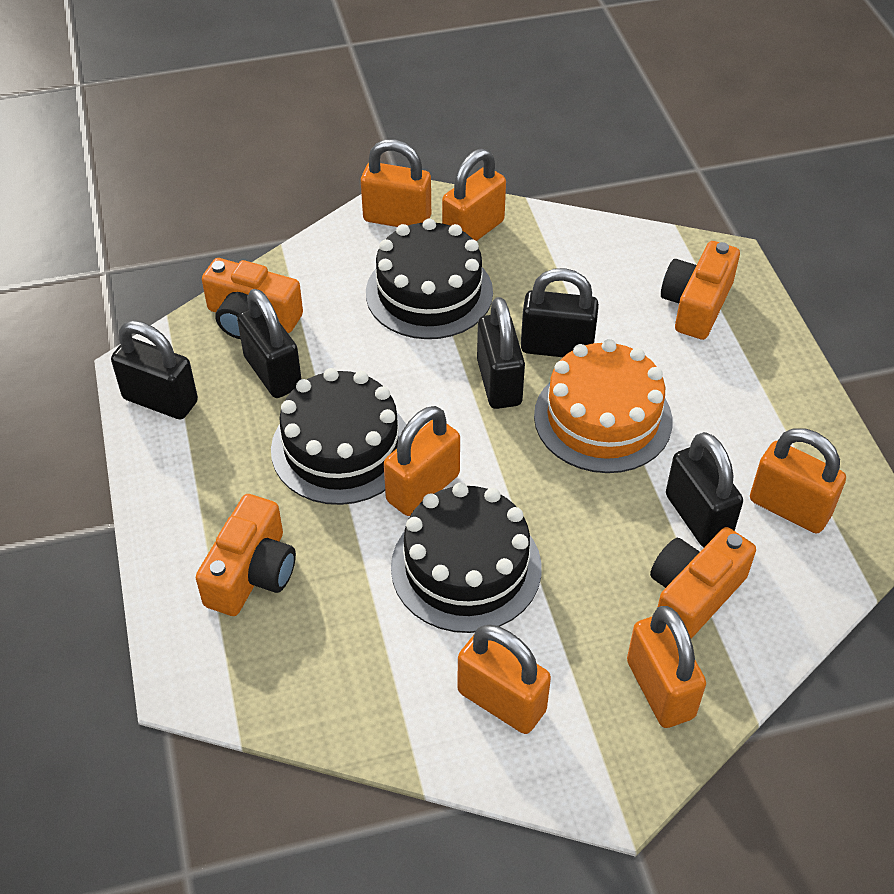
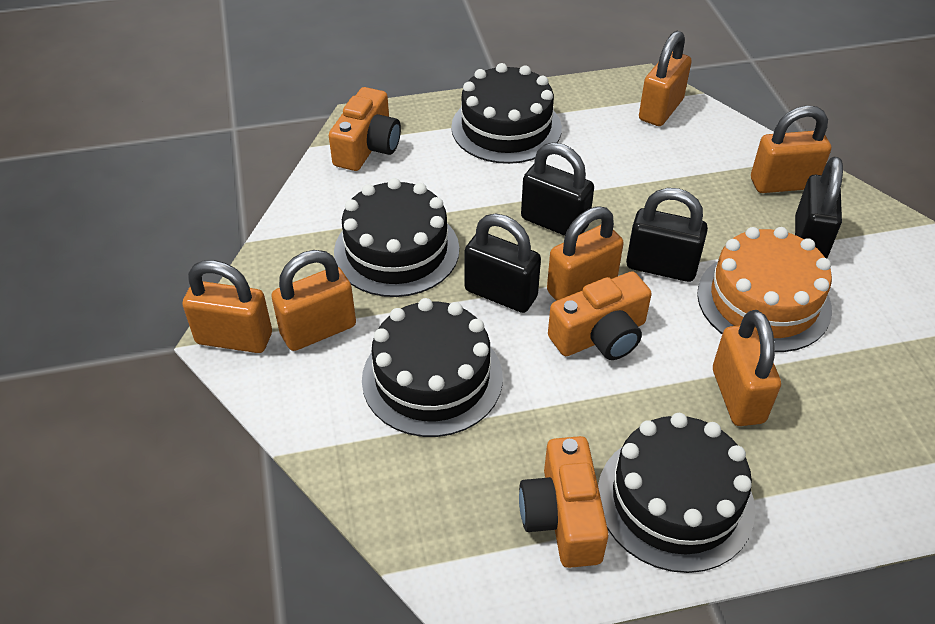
black cake: 3 -> 4
black padlock: 5 -> 4
orange camera: 4 -> 3

